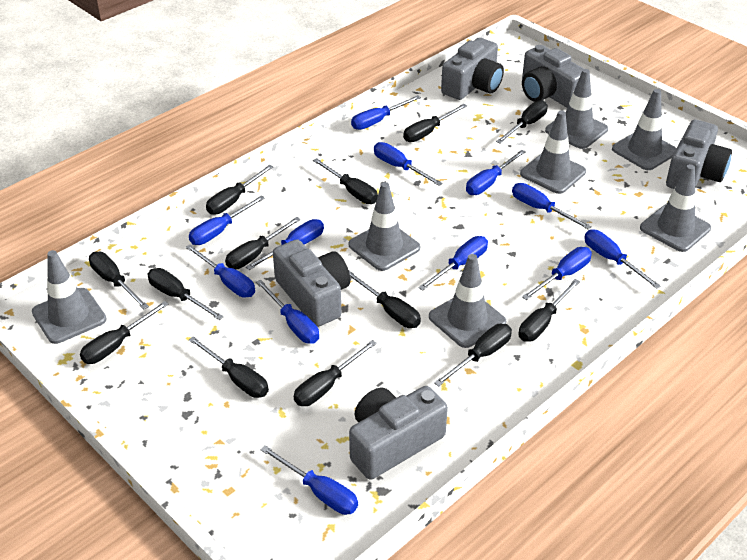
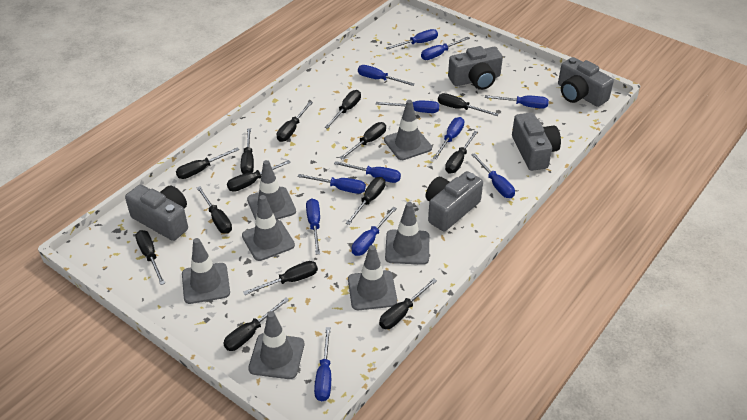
black screwdriver: 13 -> 14

